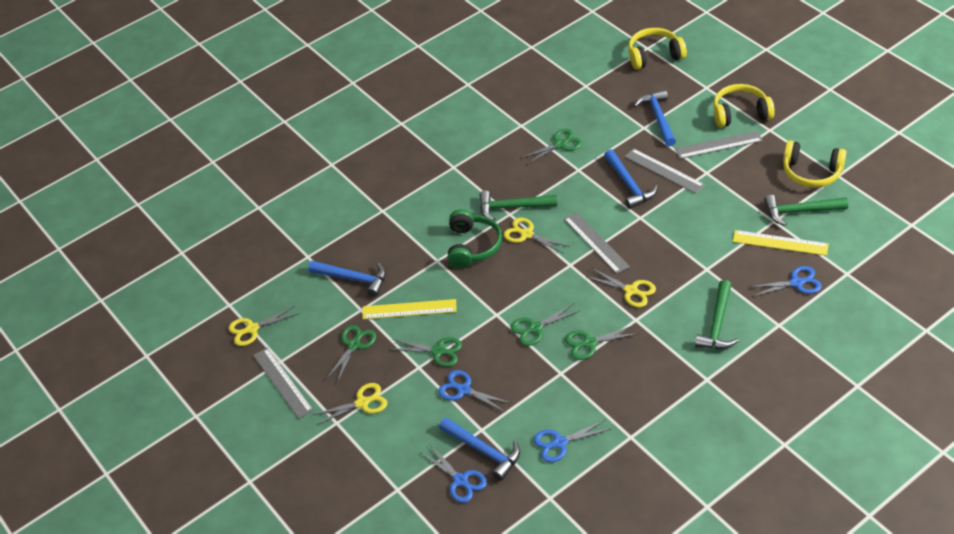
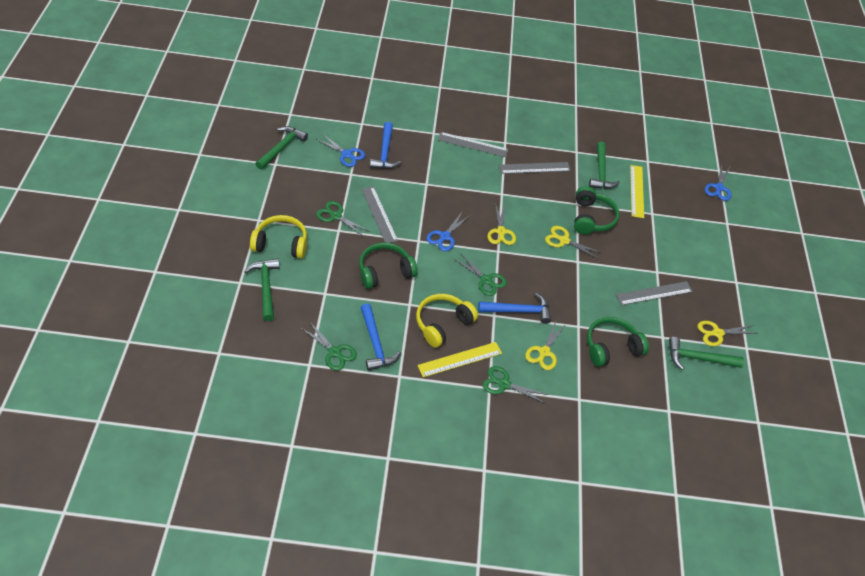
blue hammer: 4 -> 3
blue scissors: 4 -> 3
green hammer: 3 -> 4
green headphones: 1 -> 3
green scissors: 5 -> 4
yellow headphones: 3 -> 2

